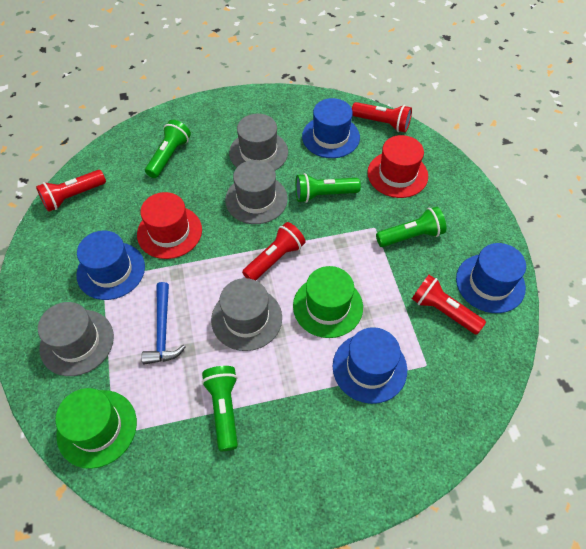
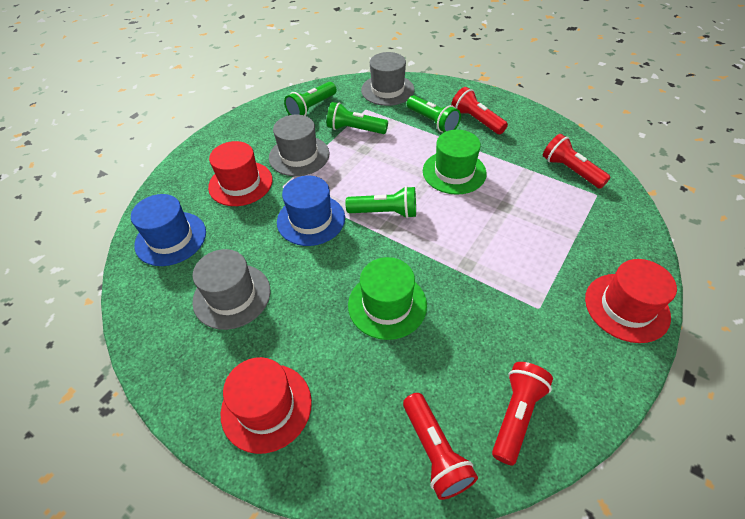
blue hammer: 1 -> 0
blue hat: 4 -> 2
grey hat: 4 -> 3
red hat: 2 -> 3

